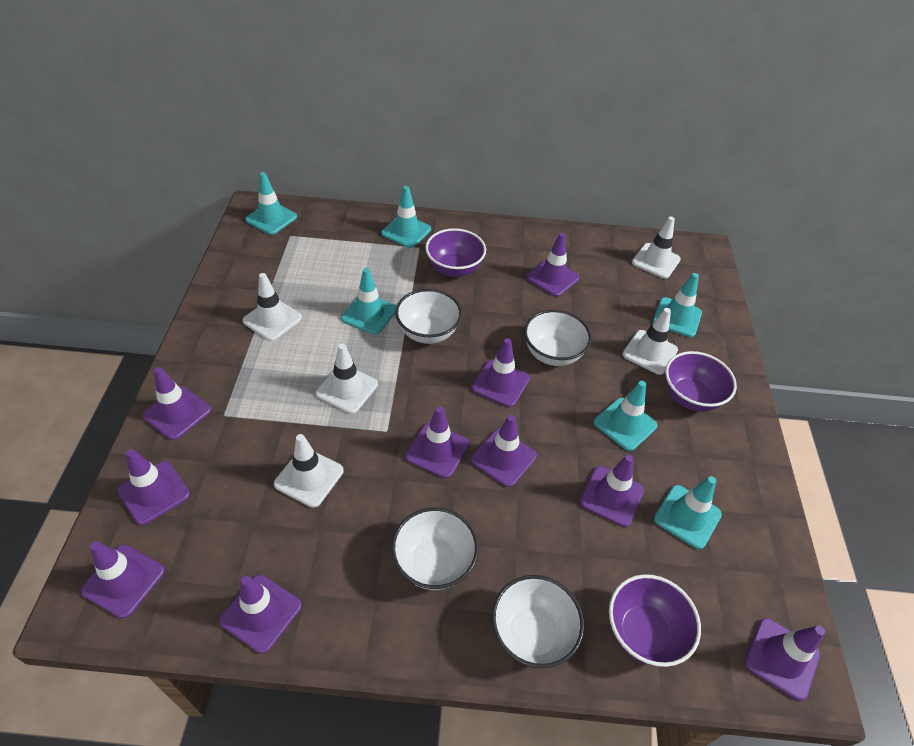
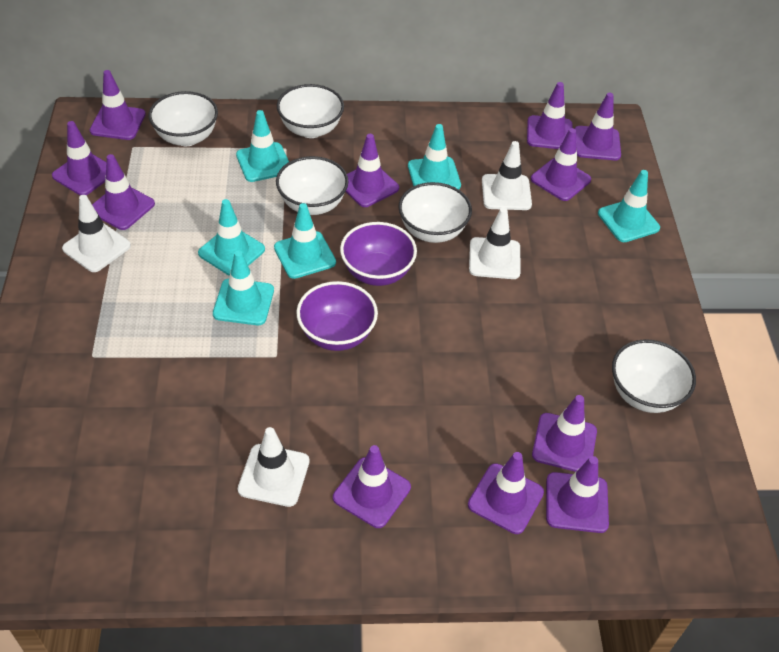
purple bowl: 3 -> 2
purple traffic cone: 10 -> 11
white bowl: 4 -> 5
white traffic cone: 5 -> 4

